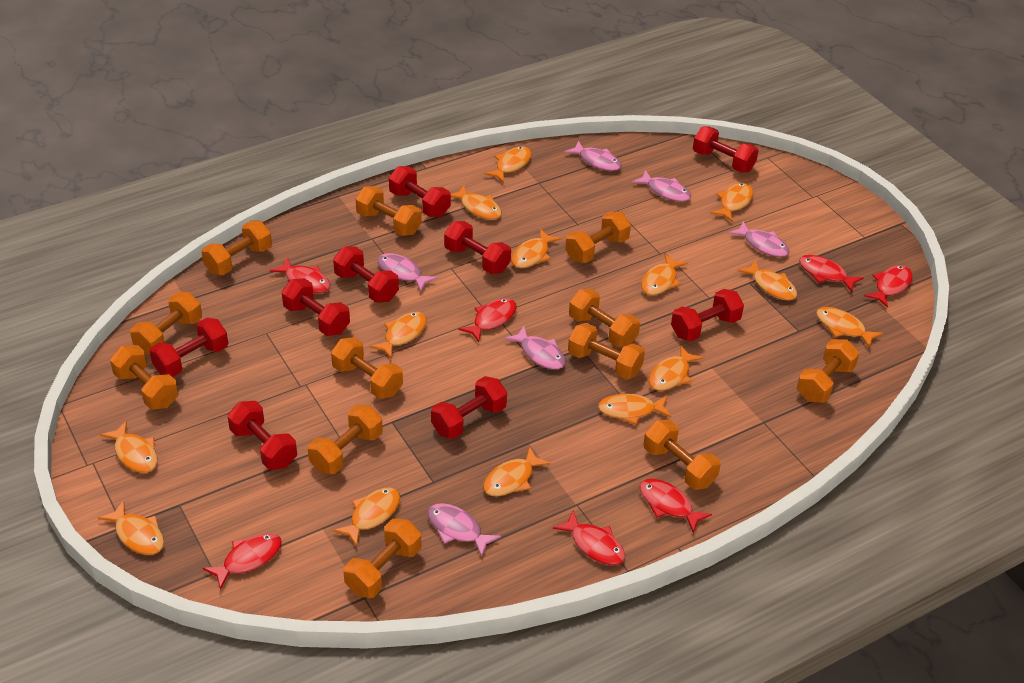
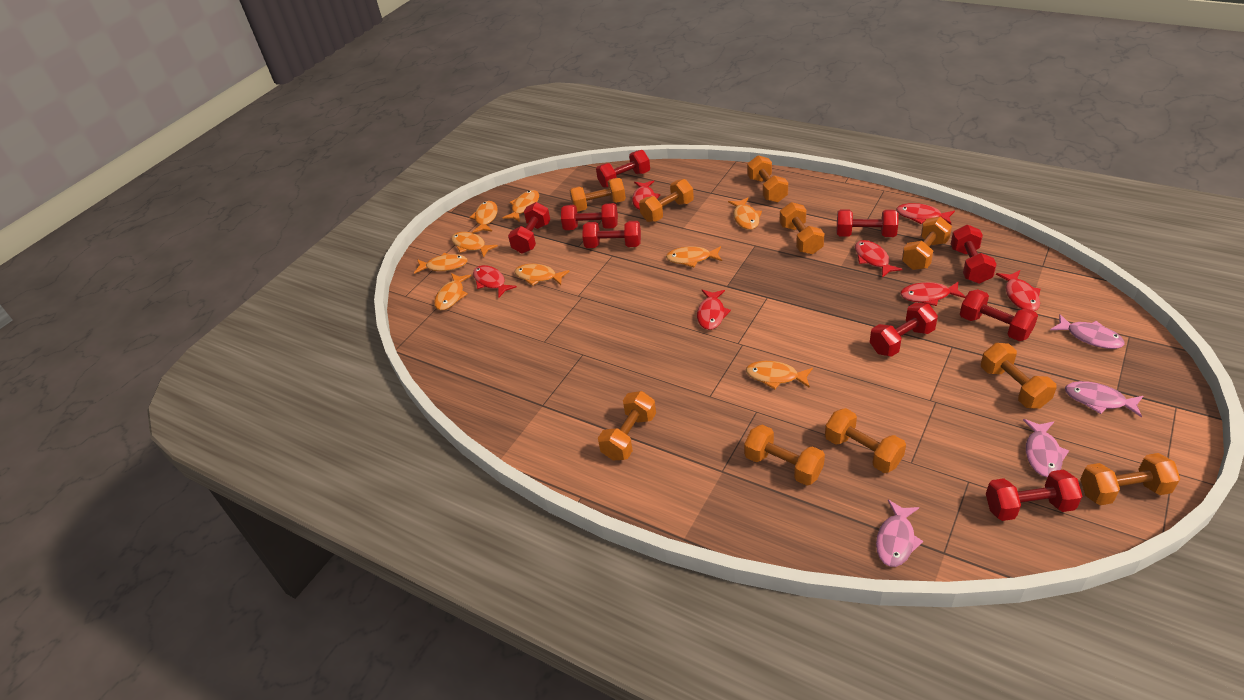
orange dumbbell: 12 -> 10
orange fish: 14 -> 9
pink fish: 6 -> 4

